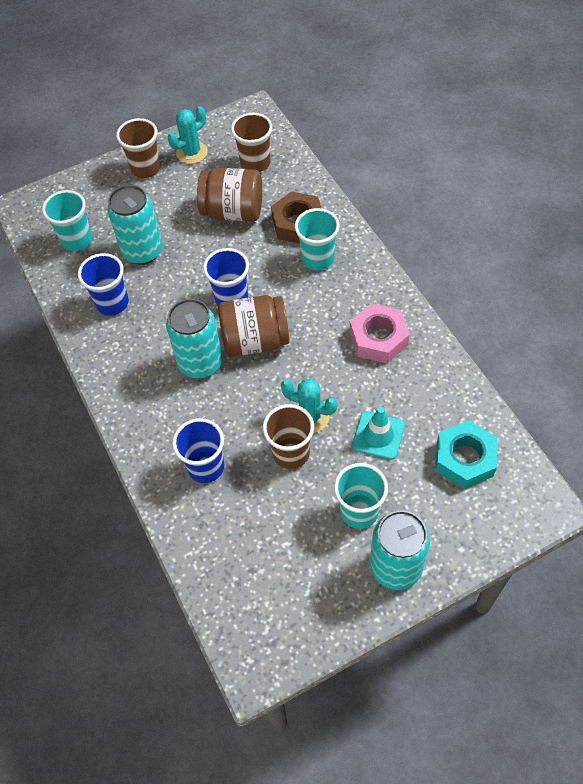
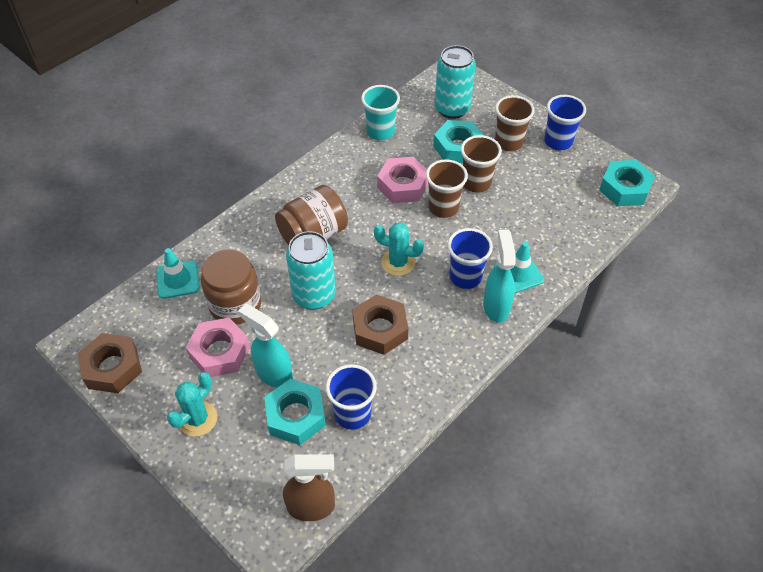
brown nut: 1 -> 2
brown spray bottle: 0 -> 1
pink nut: 1 -> 2
turquoise can: 3 -> 2
turquoise cup: 3 -> 1
turquoise nut: 1 -> 3
turquoise spray bottle: 0 -> 2
turquoise traffic cone: 1 -> 2

